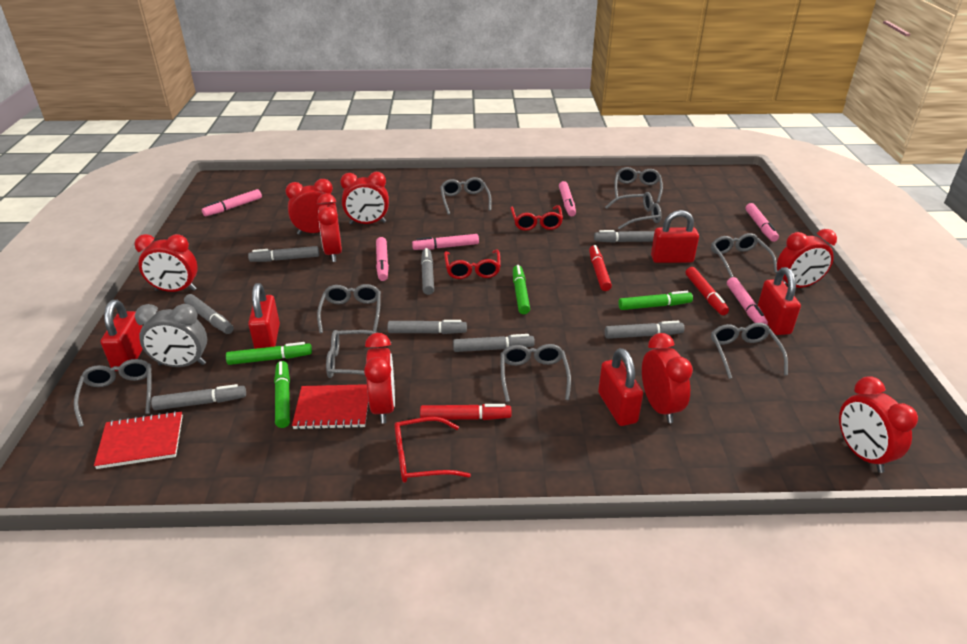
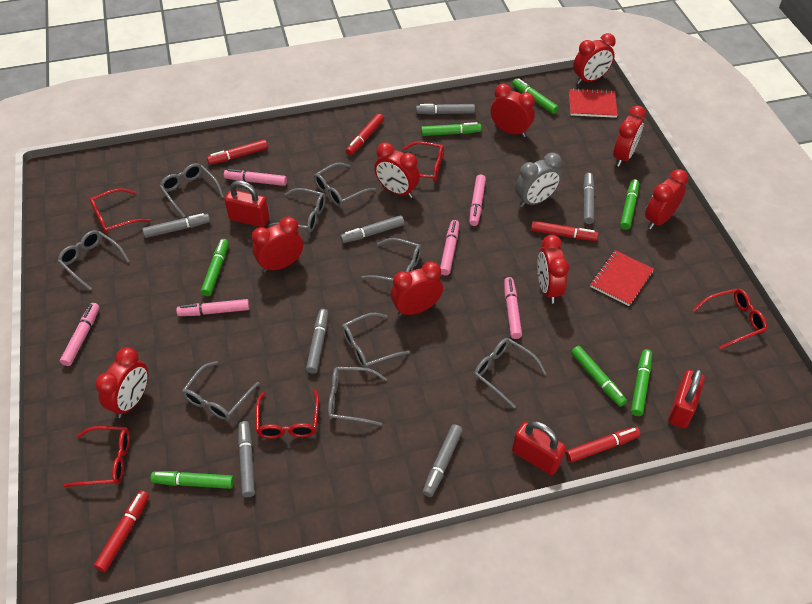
green marker: 4 -> 7
grey marker: 8 -> 7
red clock: 8 -> 9
red glasses: 3 -> 5
red marker: 3 -> 5
red padlock: 5 -> 3

